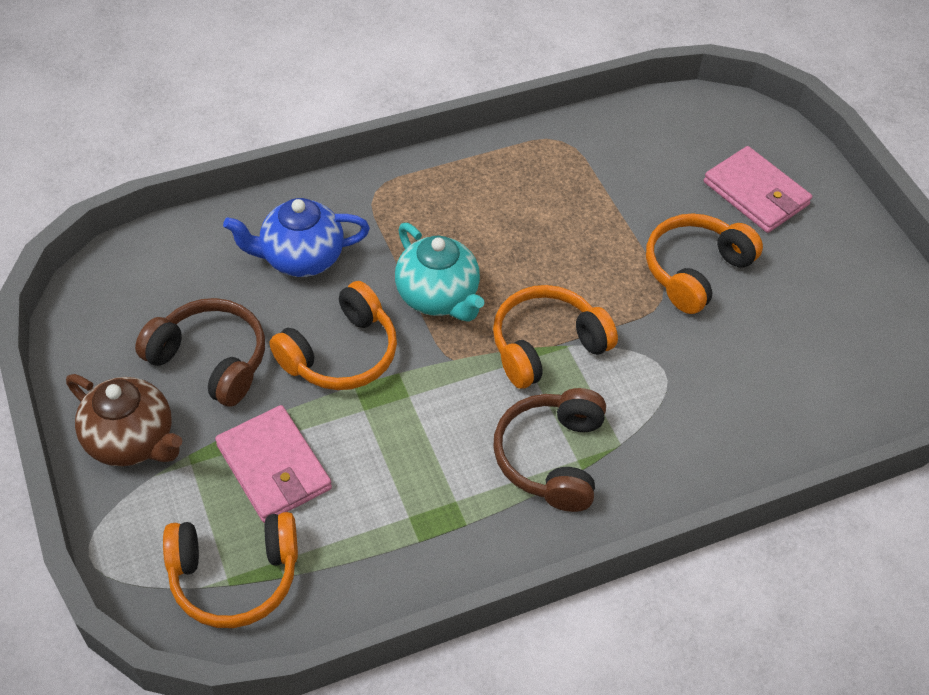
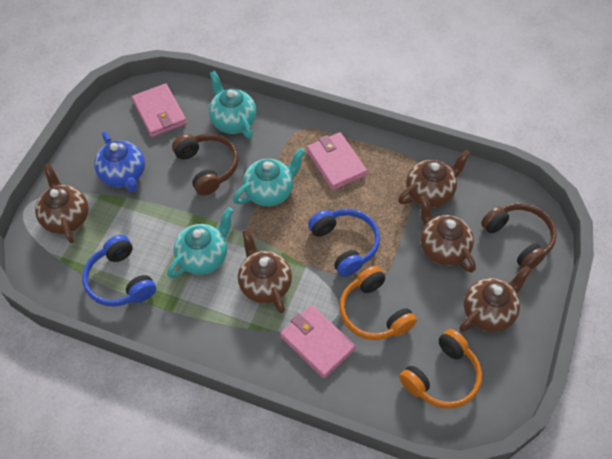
blue headphones: 0 -> 2
brown teapot: 1 -> 5
orange headphones: 4 -> 2
pink wallet: 2 -> 3
turquoise teapot: 1 -> 3

